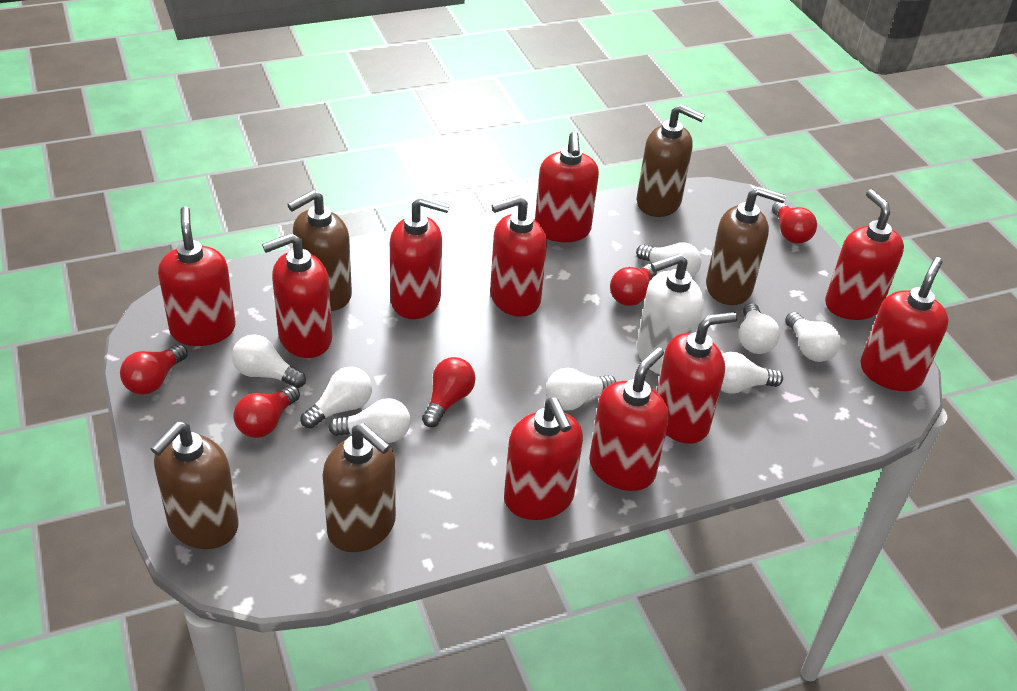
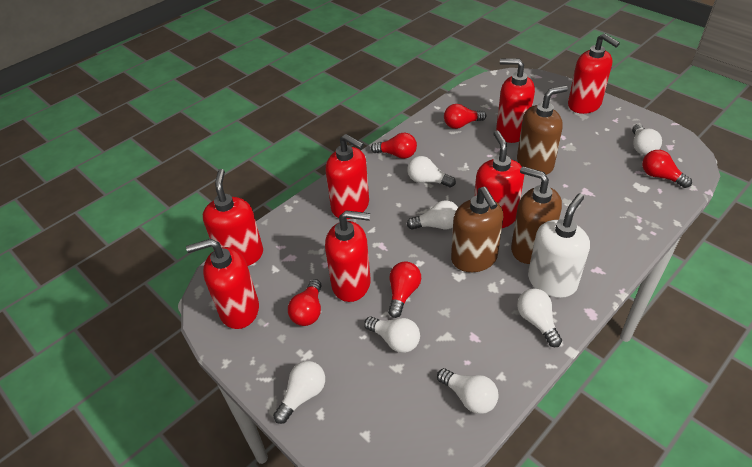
brown soap dispenser: 5 -> 3
red soap dispenser: 10 -> 7
white light bulb: 8 -> 7

